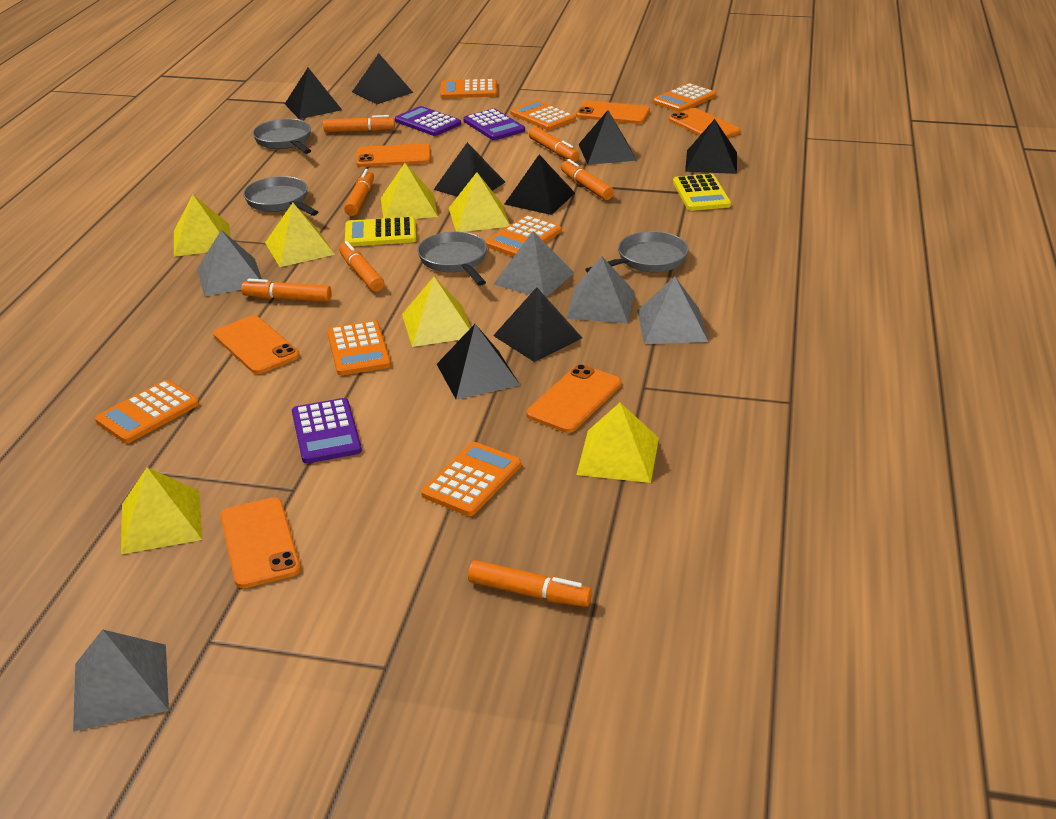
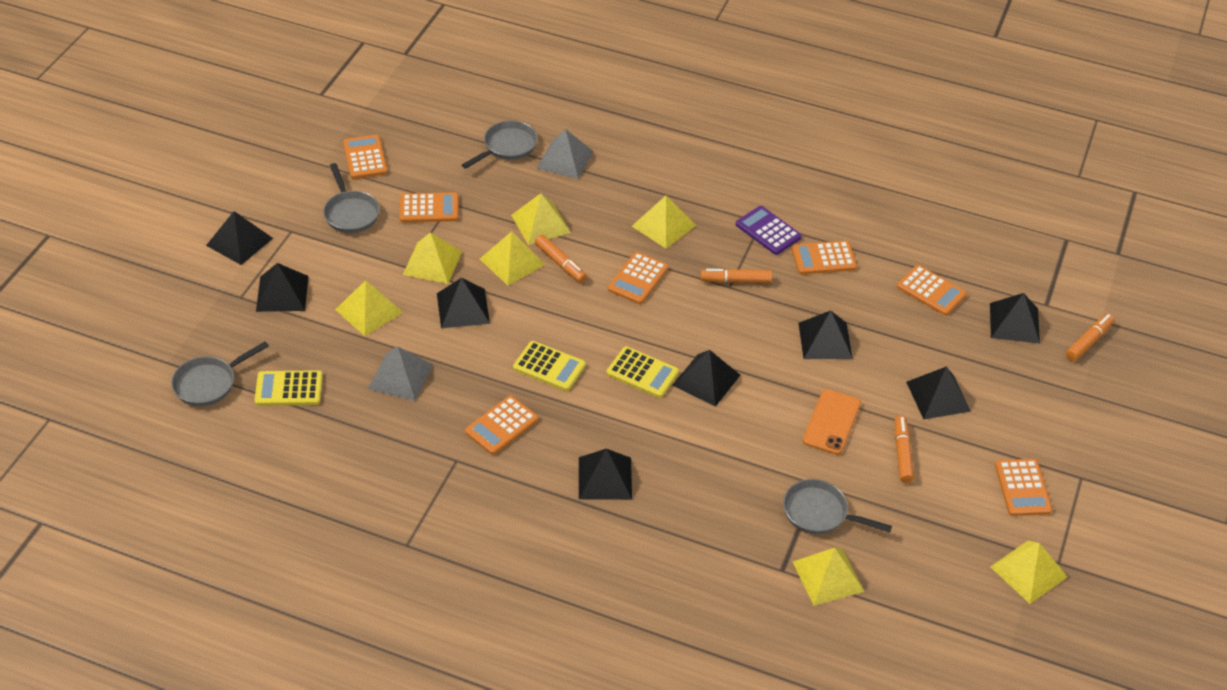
grey pyramid: 5 -> 2
orange marker: 7 -> 4
orange phone: 6 -> 1
purple calculator: 3 -> 1
yellow calculator: 2 -> 3

